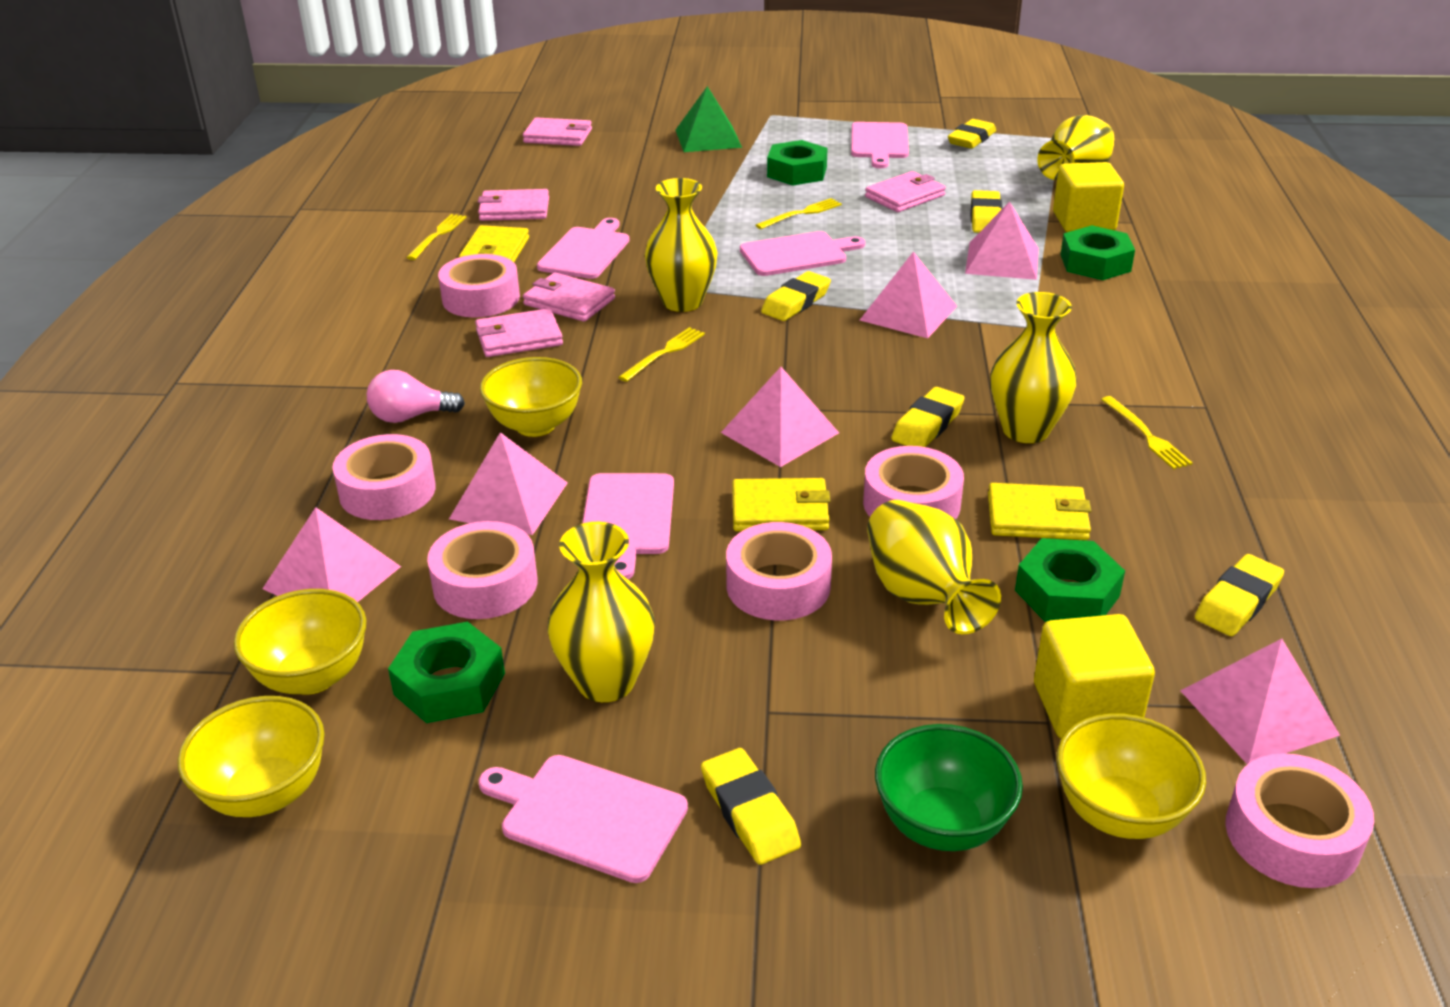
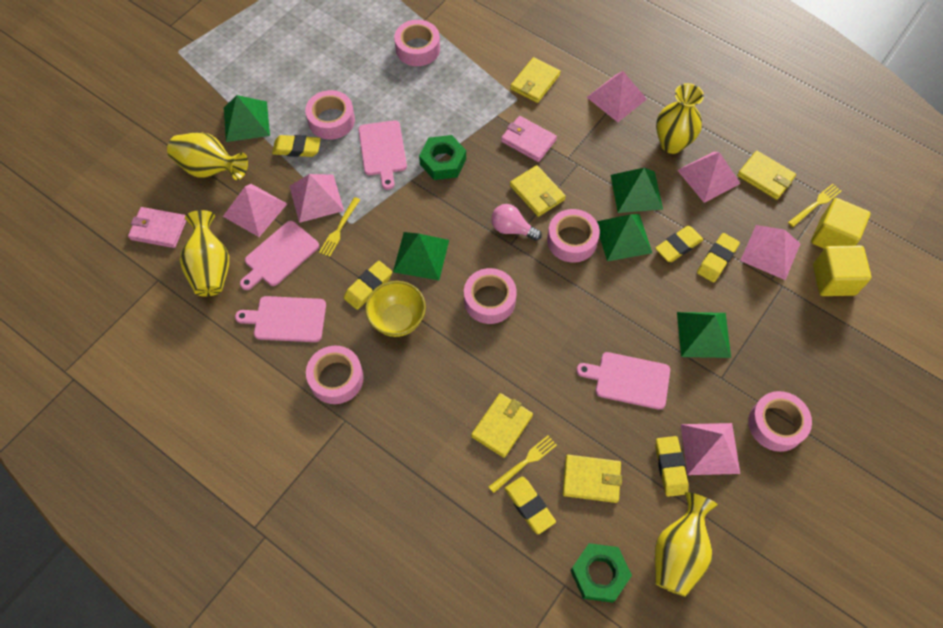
green bowl: 1 -> 0
green nut: 4 -> 2
green pyramid: 1 -> 5
pink cutting board: 5 -> 4
pink wallet: 5 -> 2
yellow bowl: 4 -> 1
yellow fork: 4 -> 3
yellow vase: 5 -> 4
yellow wallet: 3 -> 5

